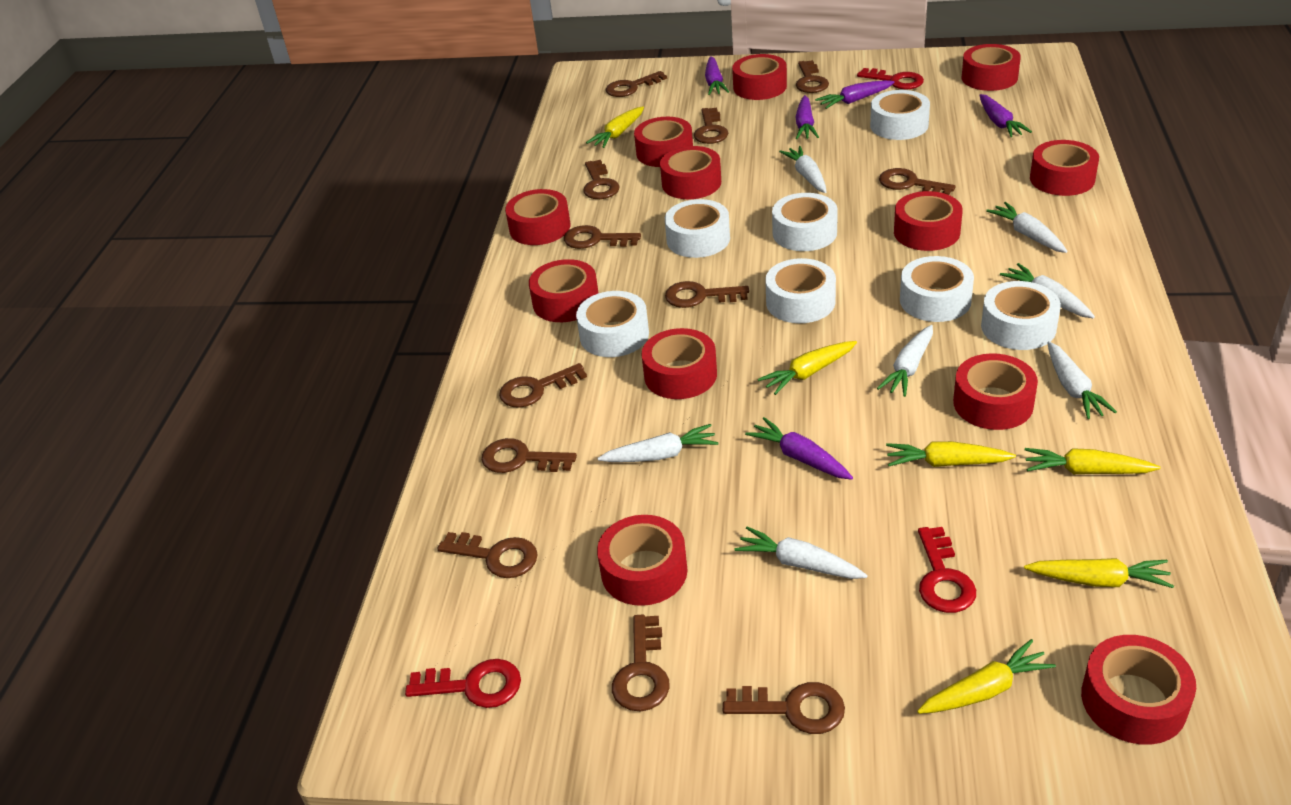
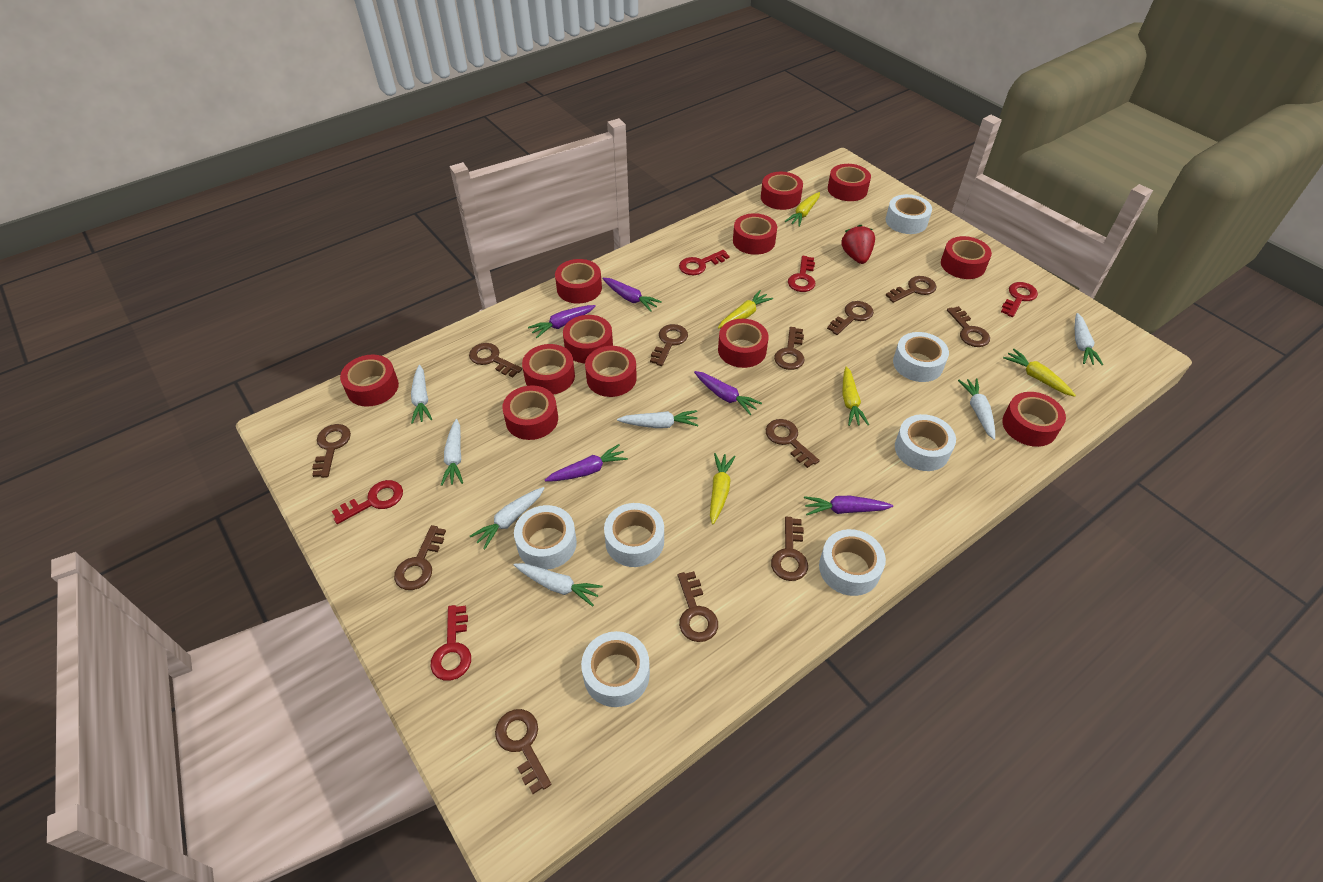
red key: 3 -> 5
red strawberry: 0 -> 1
yellow carrot: 6 -> 5

